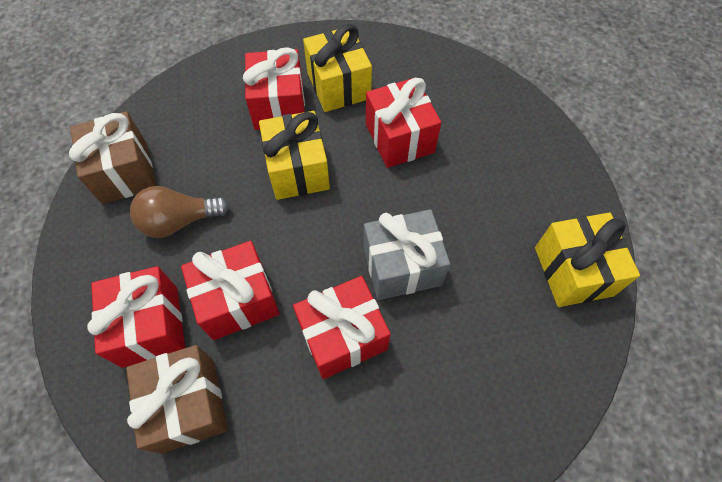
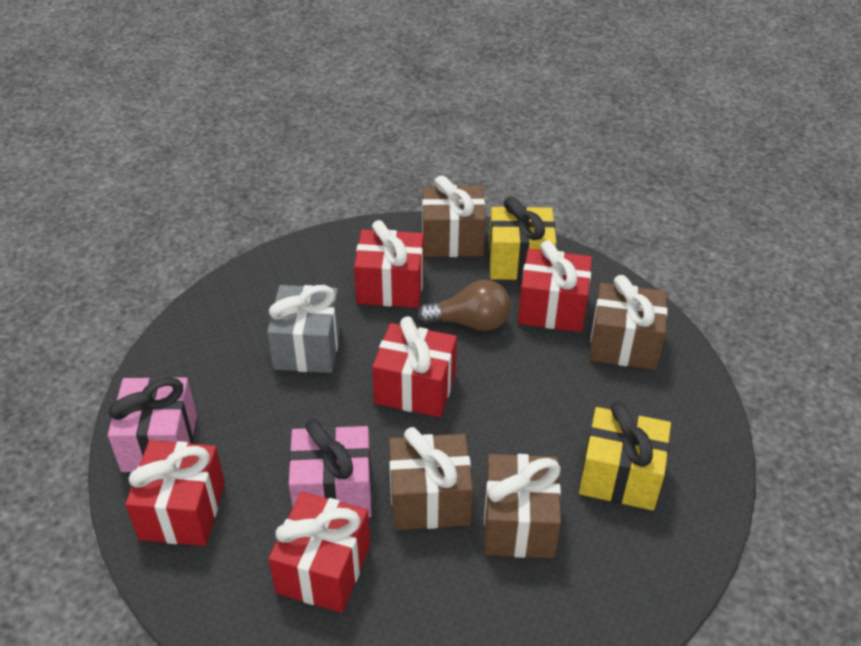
brown gift: 2 -> 4
pink gift: 0 -> 2
yellow gift: 3 -> 2

